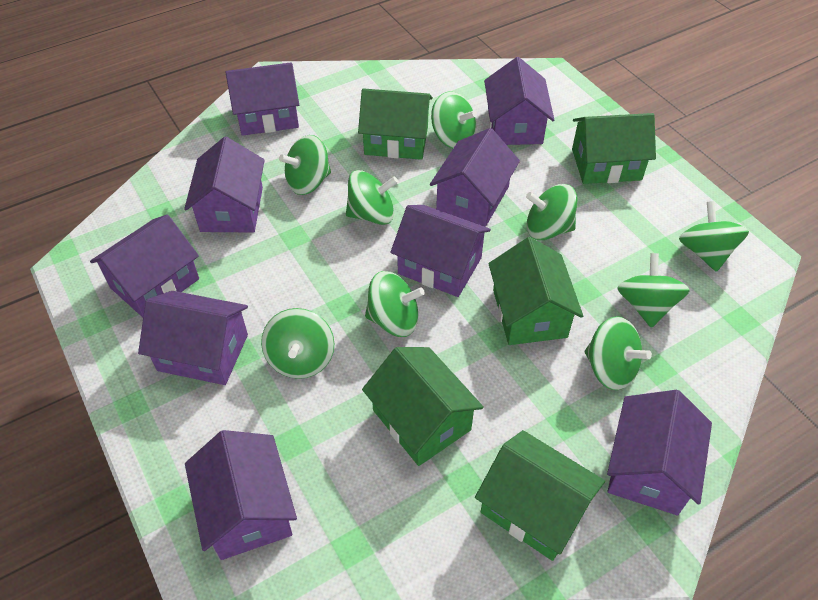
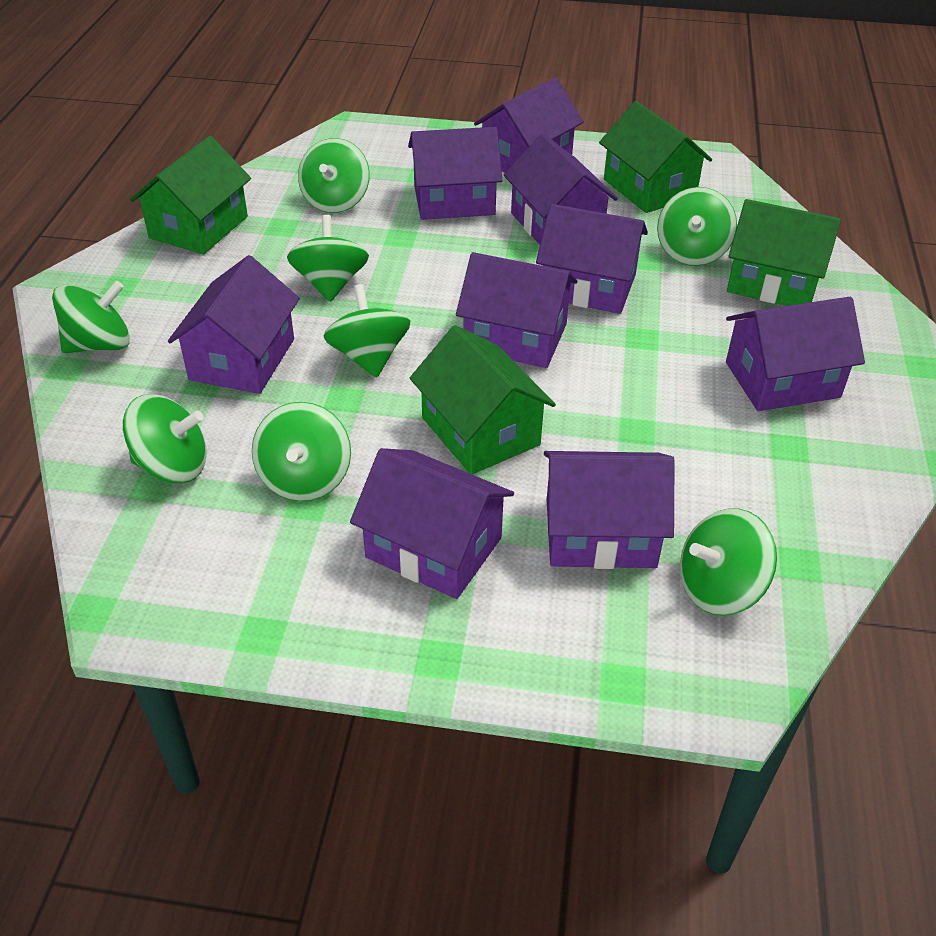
green house: 5 -> 4
green spinning top: 9 -> 8

